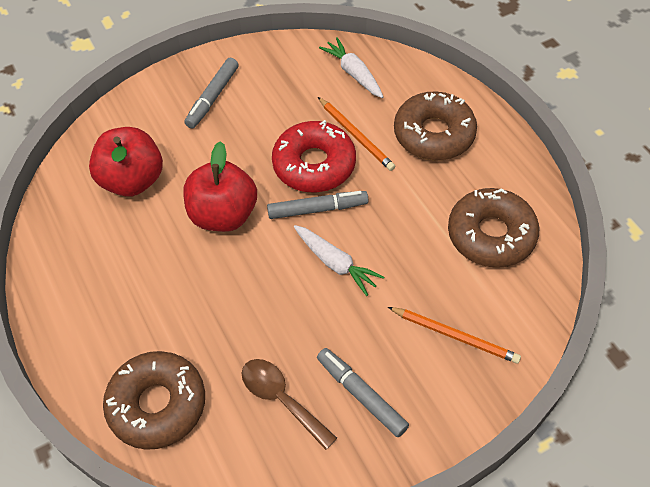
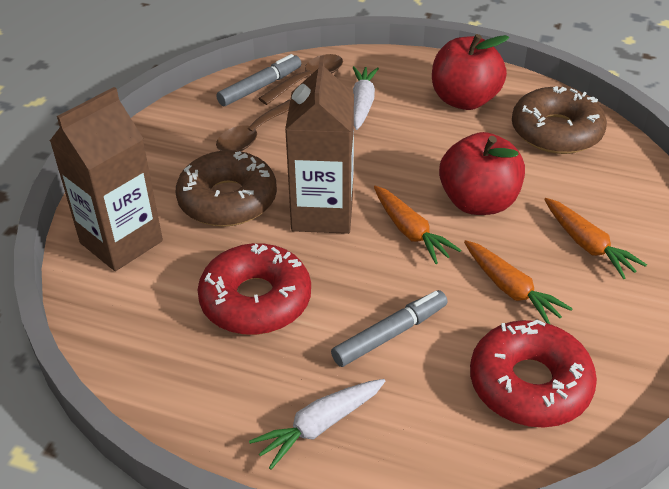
brown carton: 0 -> 2
brown donut: 3 -> 2
brown spoon: 1 -> 2
grey marker: 3 -> 2
orange carrot: 0 -> 3
orange pencil: 2 -> 0
red donut: 1 -> 2

